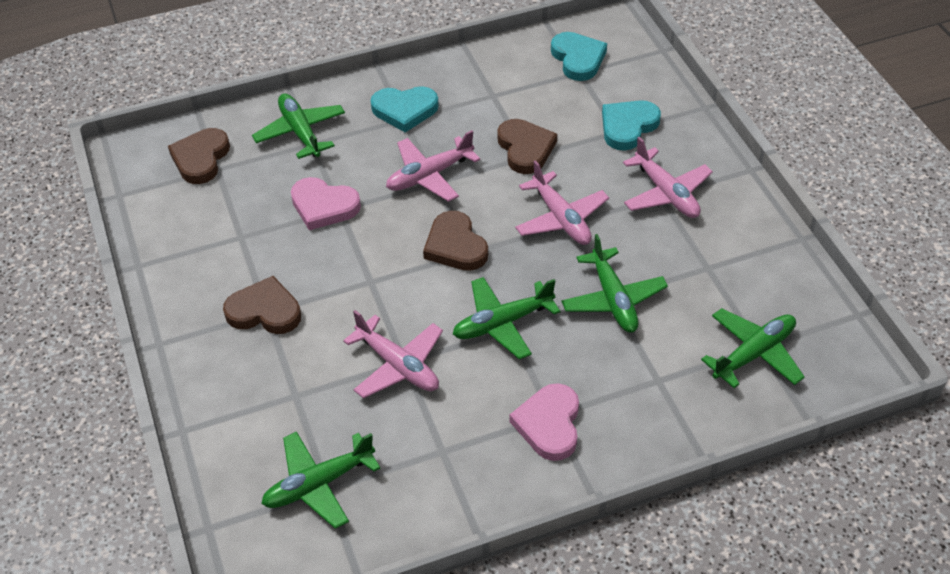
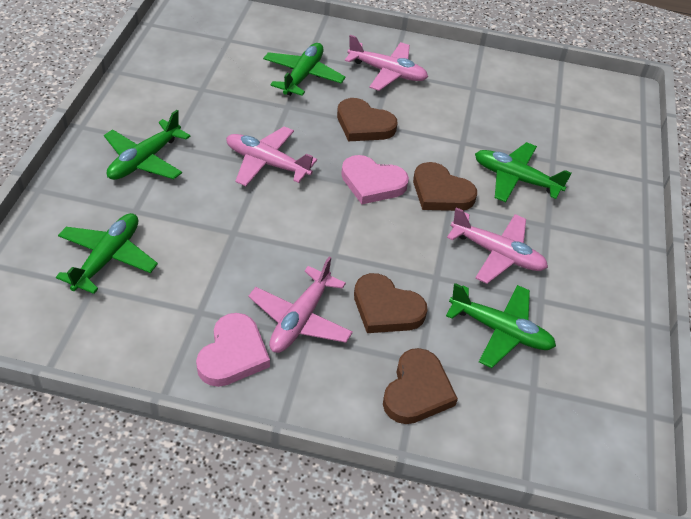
turquoise heart: 3 -> 0

